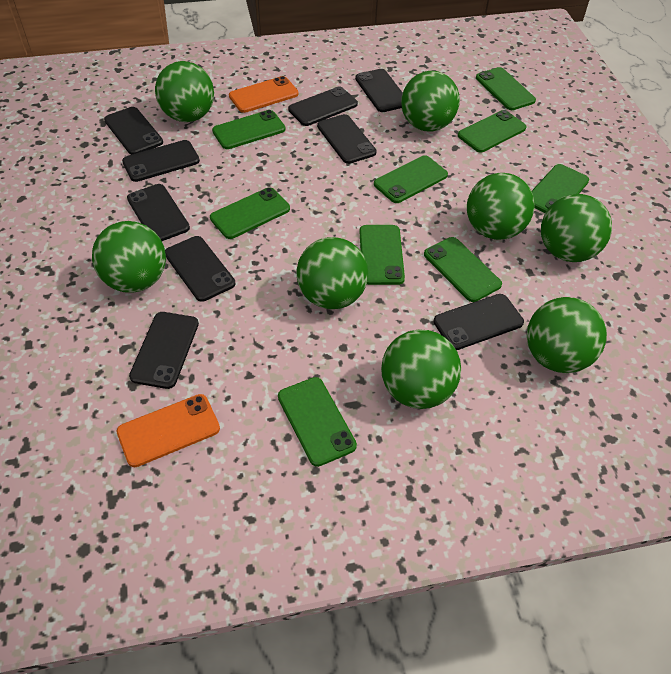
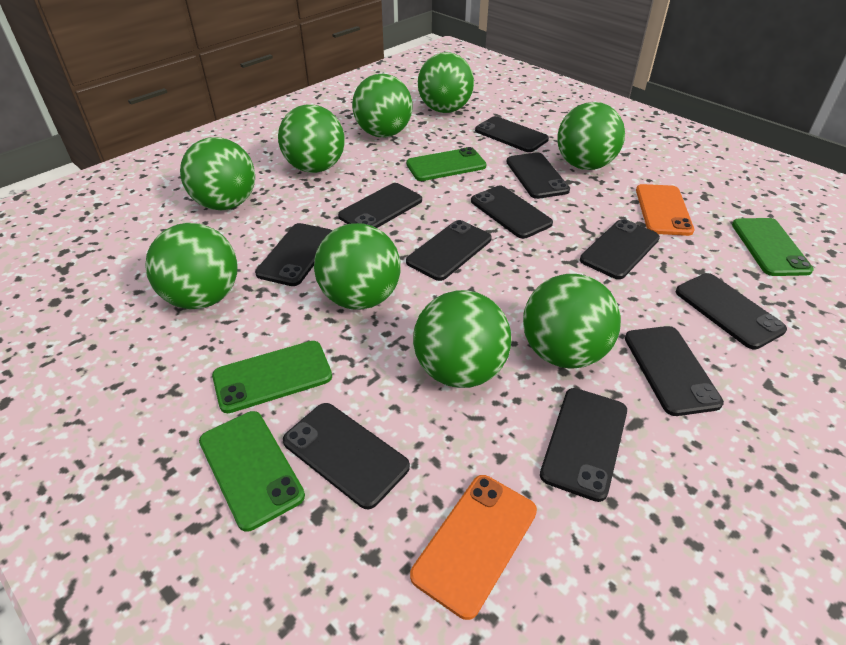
black phone: 9 -> 11
green ball: 8 -> 9
green phone: 9 -> 4

